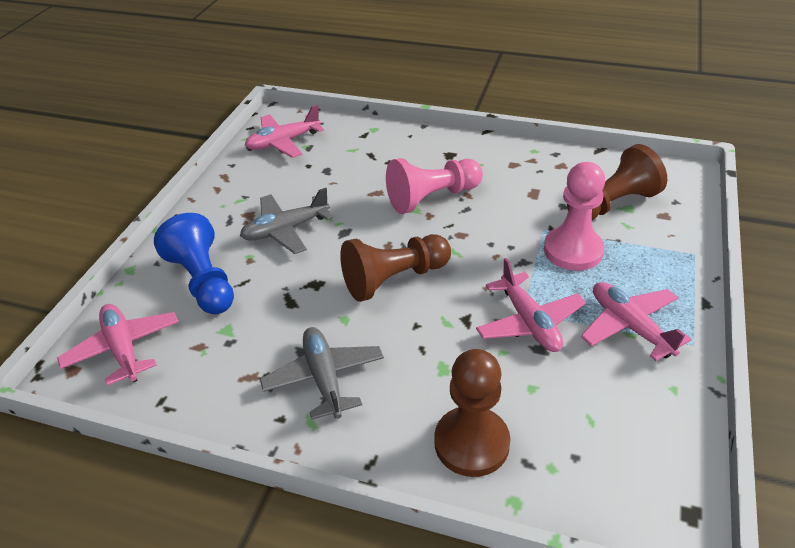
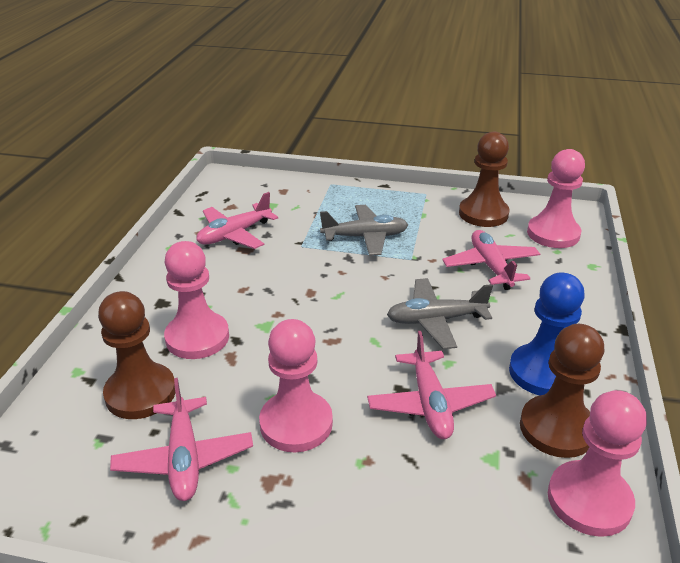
pink pawn: 2 -> 4

